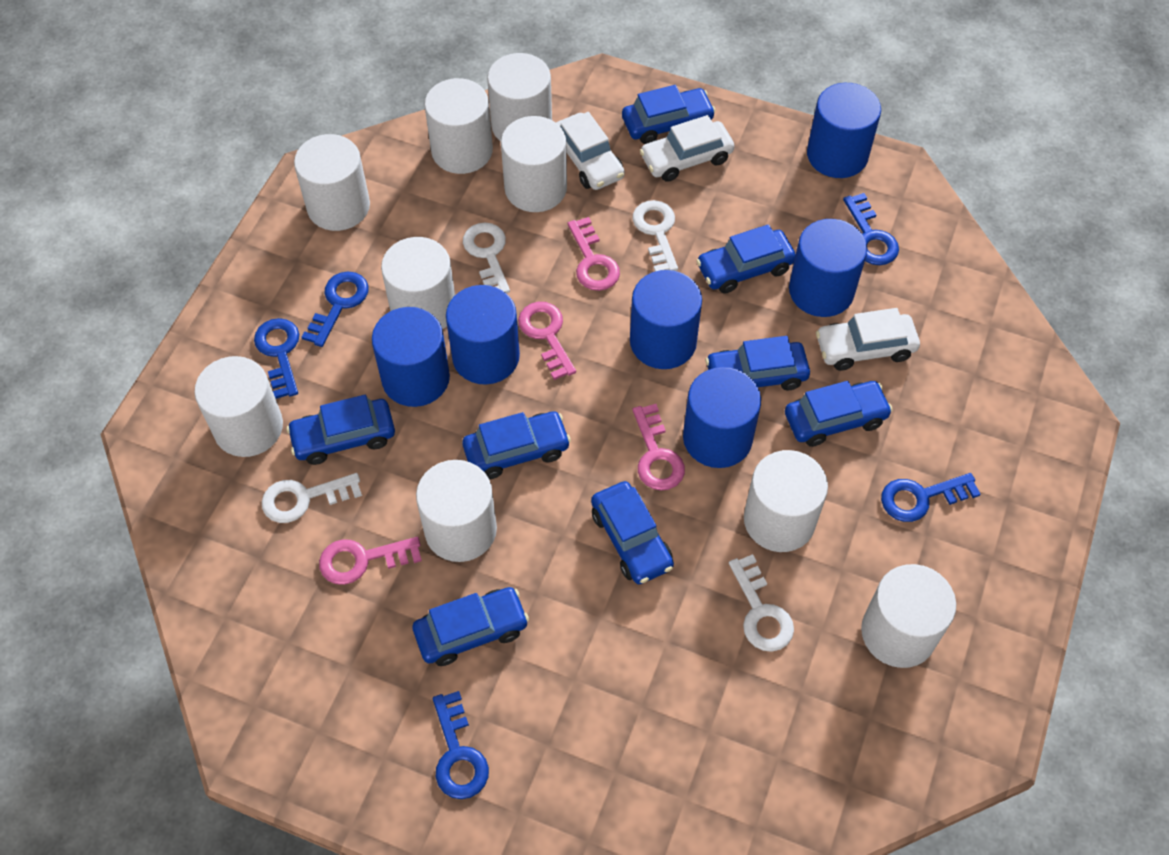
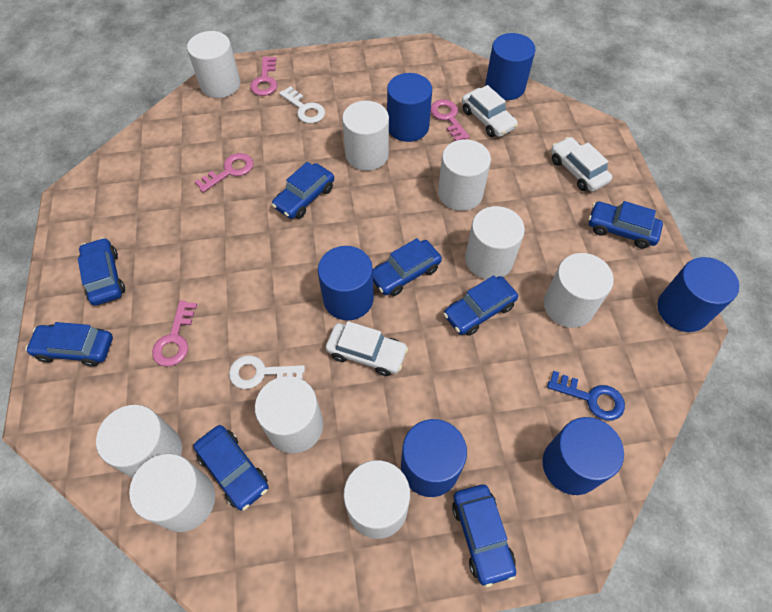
blue key: 5 -> 1
white key: 4 -> 2

